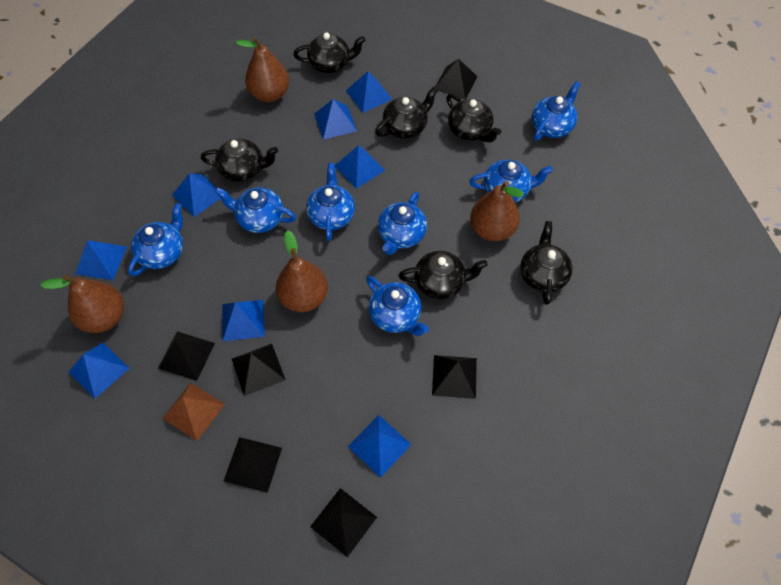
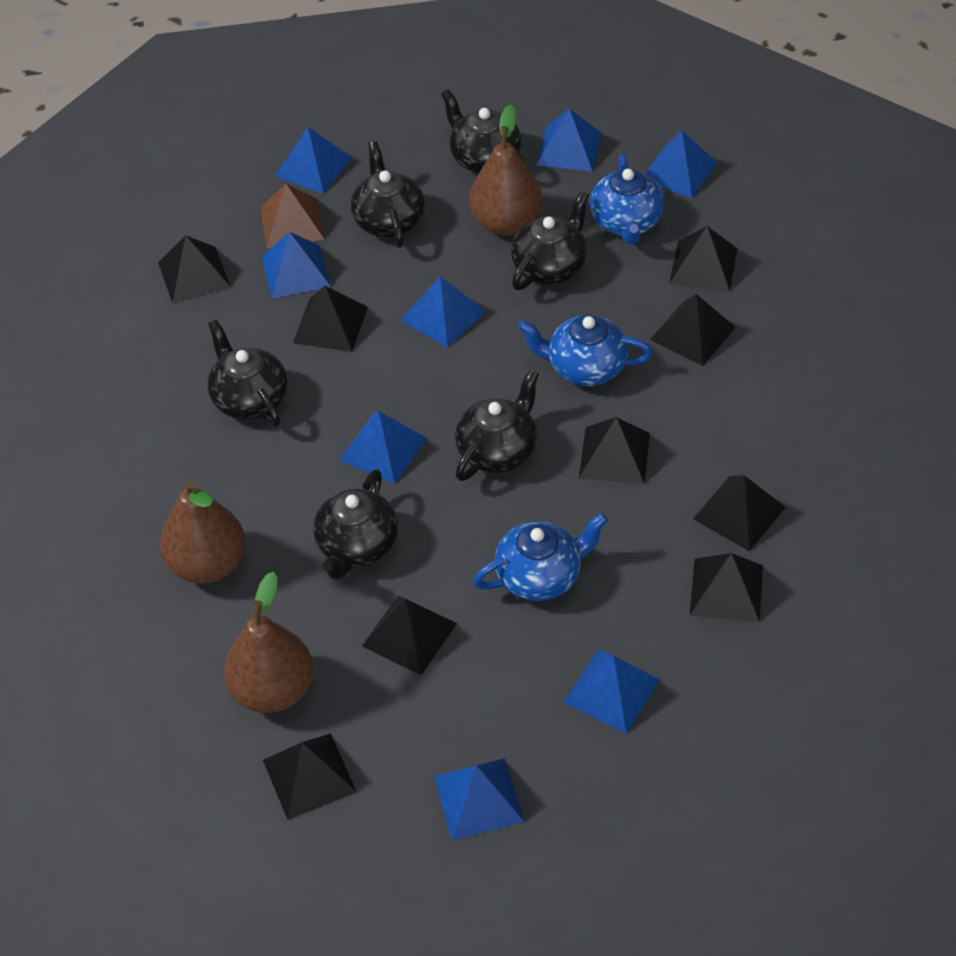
black pyramid: 6 -> 9
blue teapot: 7 -> 3
brown pear: 4 -> 3

